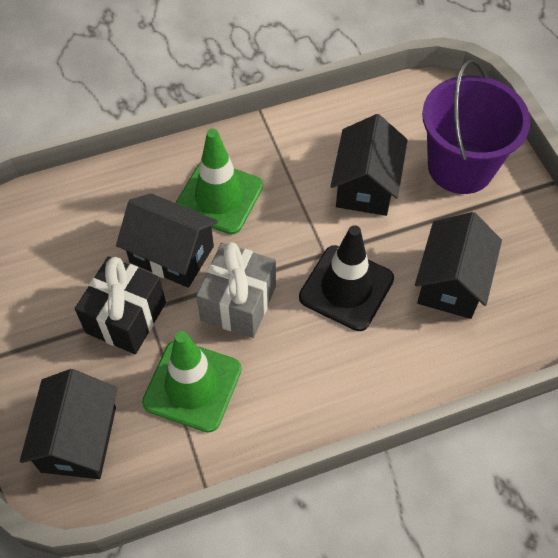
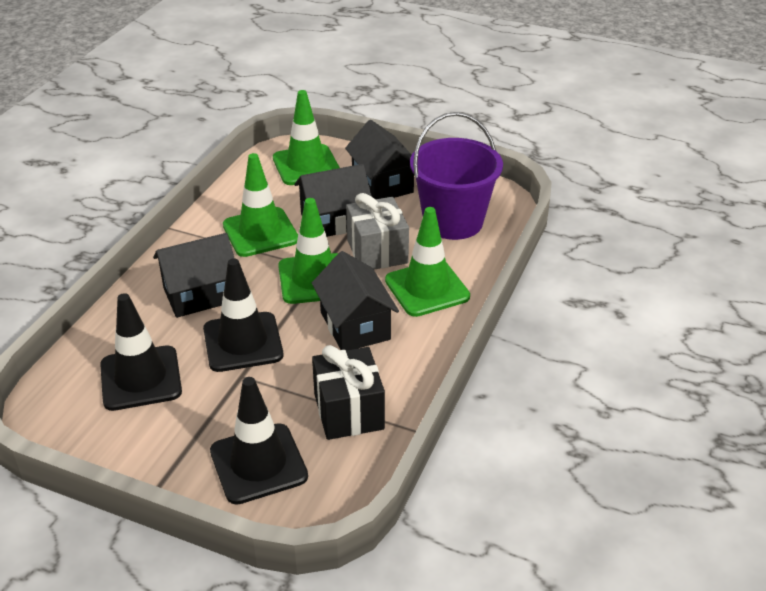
black traffic cone: 1 -> 3
green traffic cone: 2 -> 4

